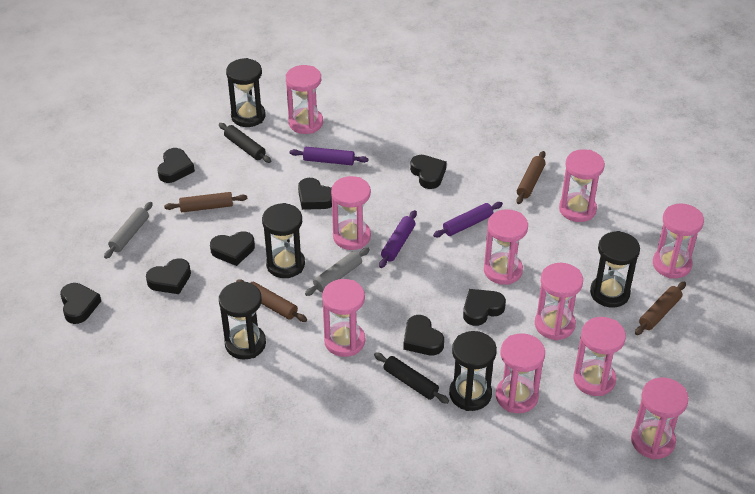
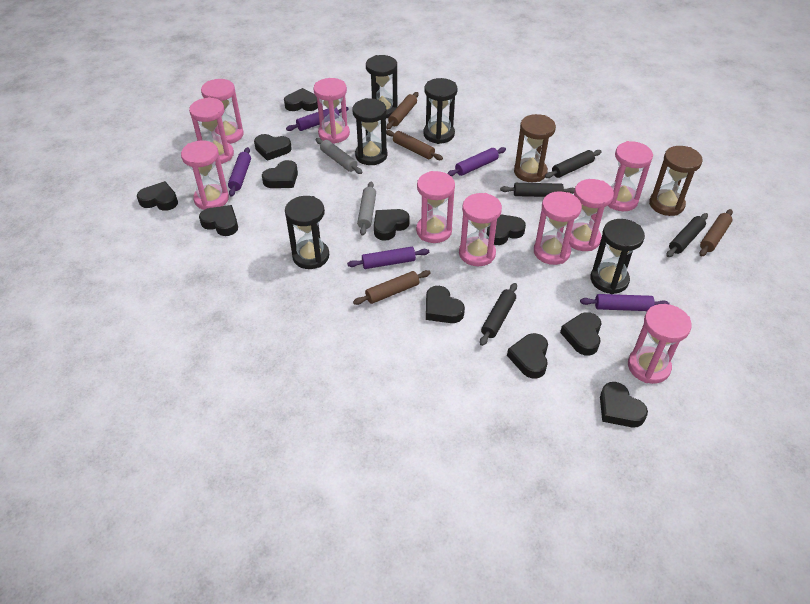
black heart: 8 -> 11
black rolling pin: 2 -> 4
brown hourglass: 0 -> 2
purple rolling pin: 3 -> 5

